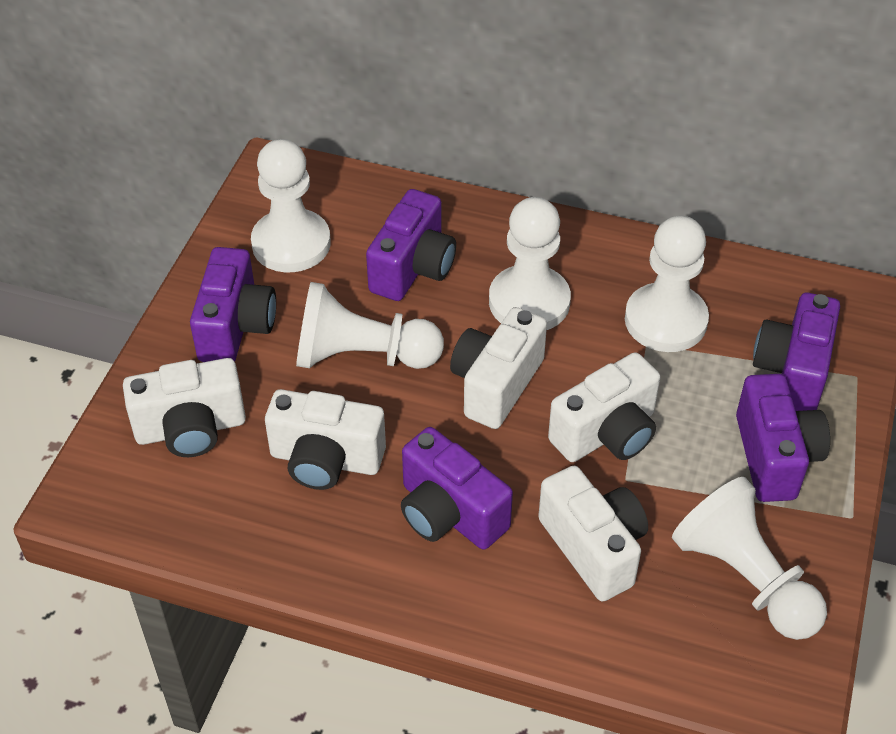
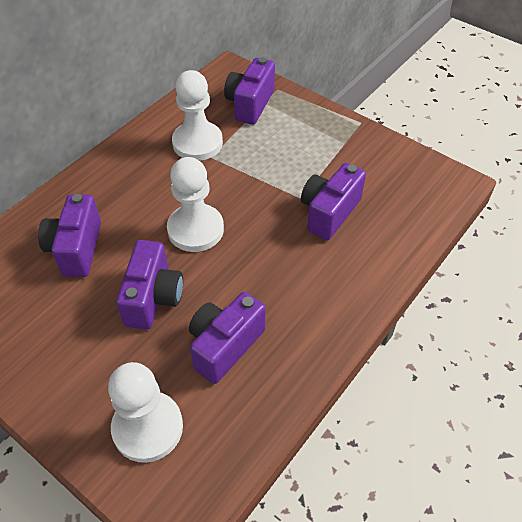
white camera: 5 -> 0
white pawn: 5 -> 3

